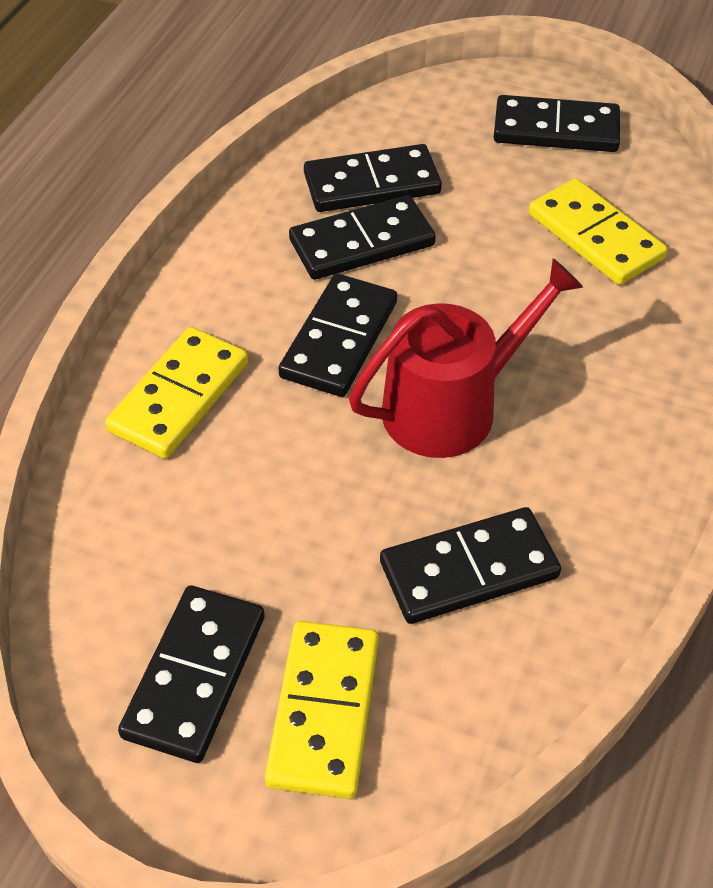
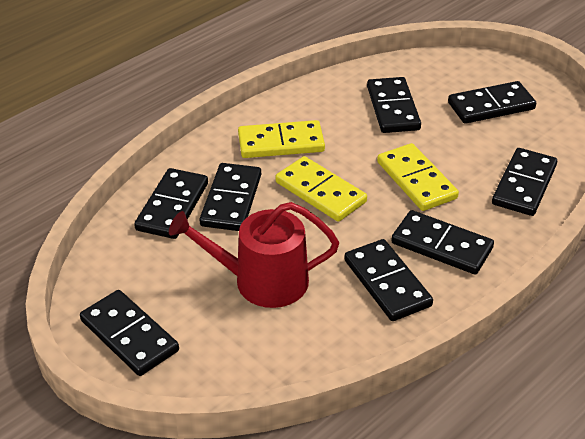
black domino: 6 -> 8

